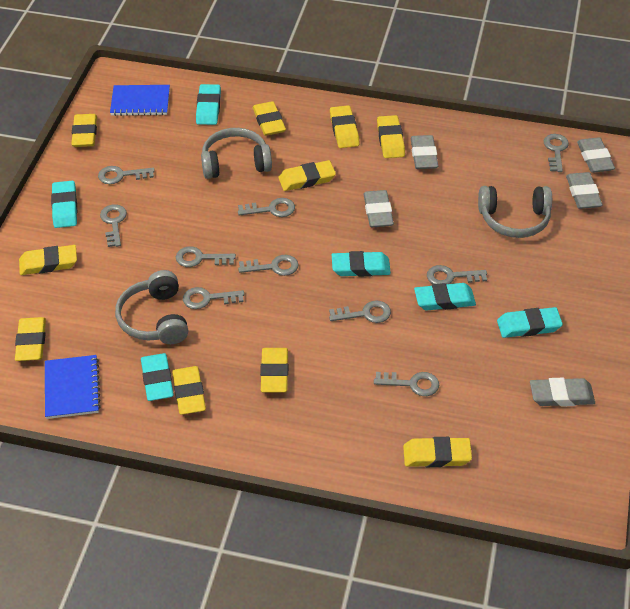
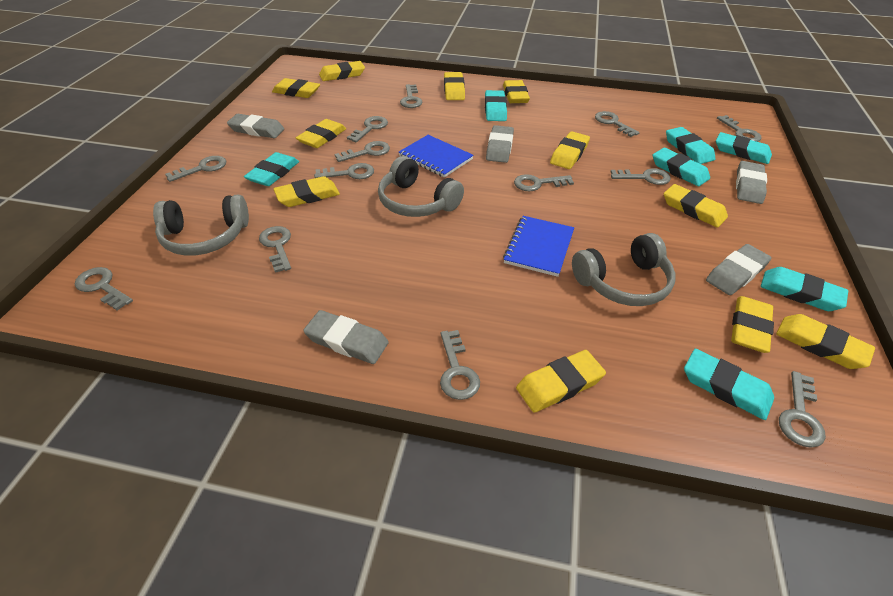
grey key: 10 -> 13
turquoise eraser: 6 -> 7
yellow eraser: 10 -> 11

